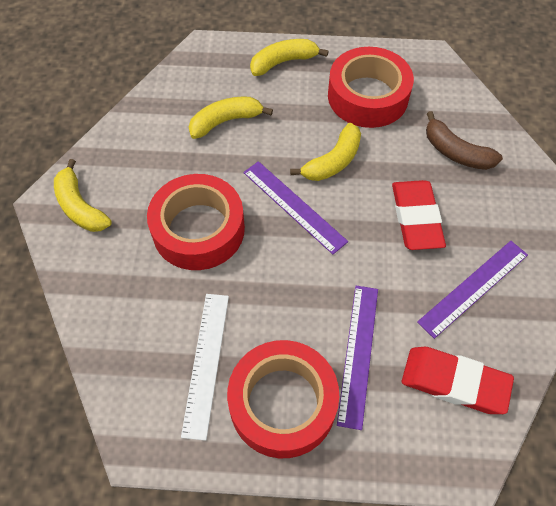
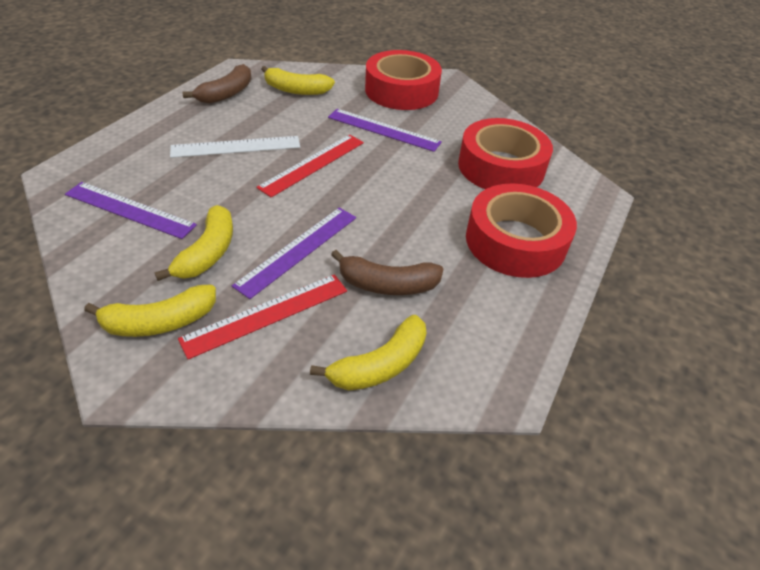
brown banana: 1 -> 2
red eraser: 2 -> 0
red ruler: 0 -> 2

